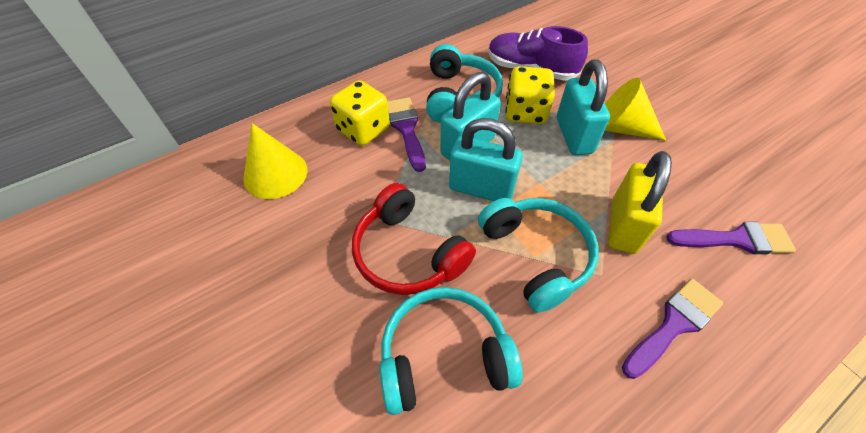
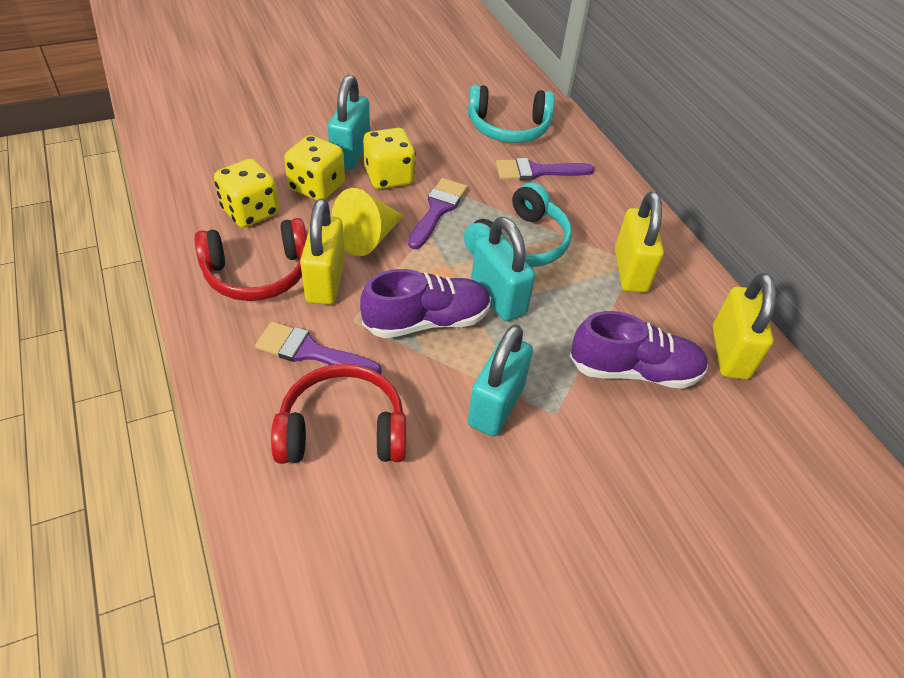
purple shoe: 1 -> 2
red headphones: 1 -> 2
turquoise headphones: 3 -> 2
yellow cone: 2 -> 1
yellow dice: 2 -> 3
yellow padlock: 1 -> 3

